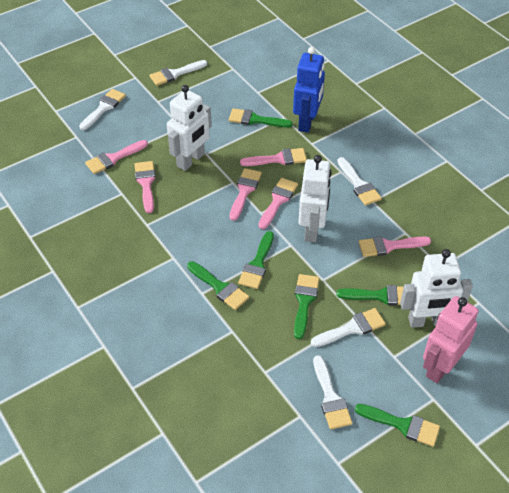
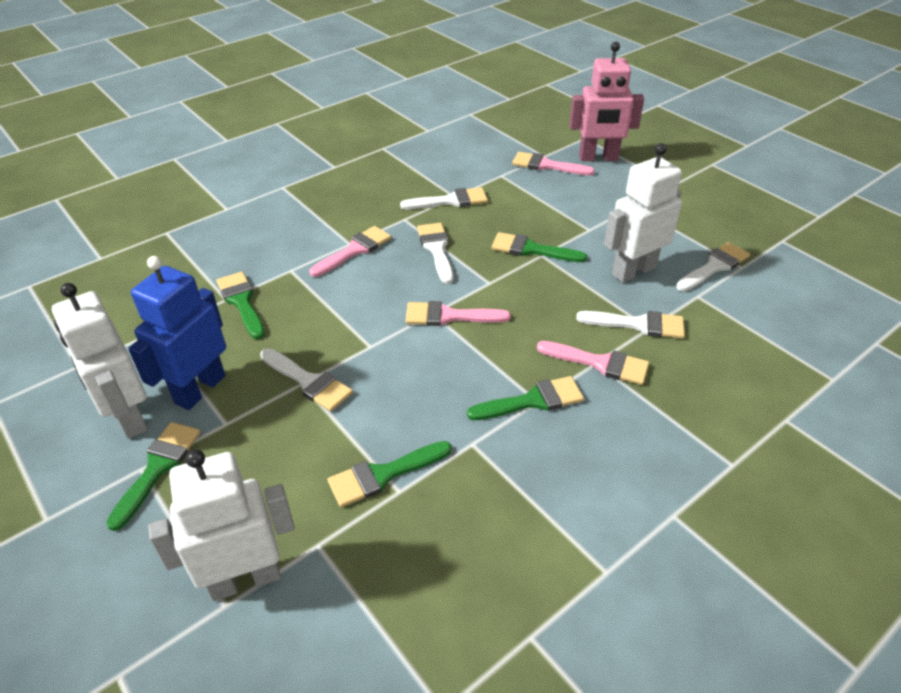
green brush: 6 -> 5
pink brush: 6 -> 4

